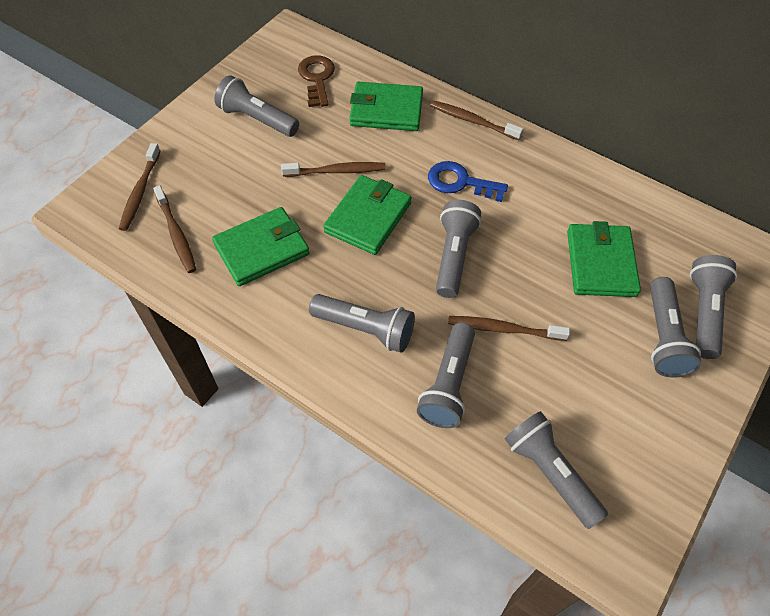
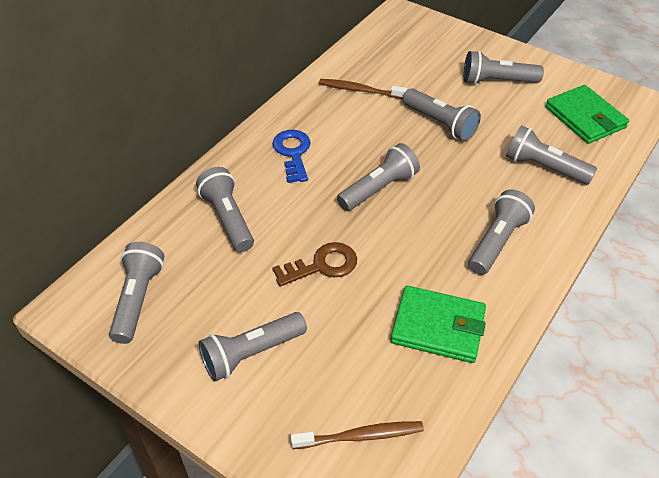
brown toothbrush: 5 -> 2
green wallet: 4 -> 2
grey flashlight: 7 -> 8

